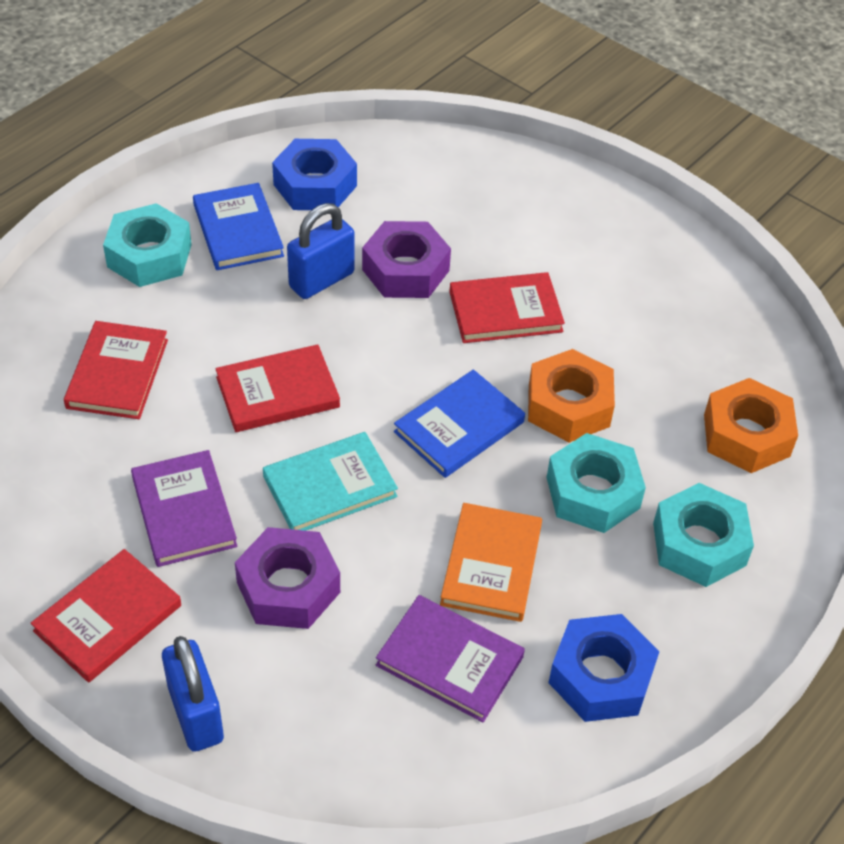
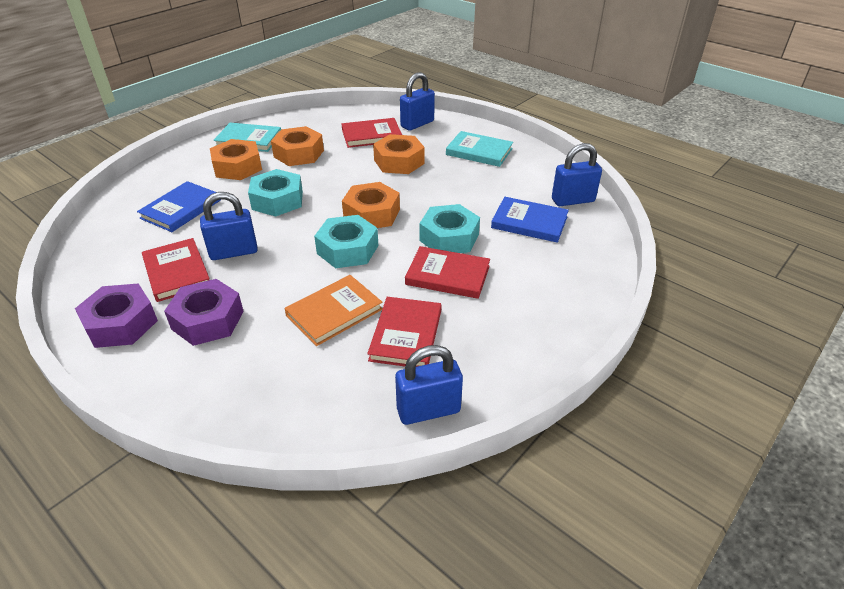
blue nut: 2 -> 0
blue padlock: 2 -> 4
orange nut: 2 -> 4
purple book: 2 -> 0
turquoise book: 1 -> 2

